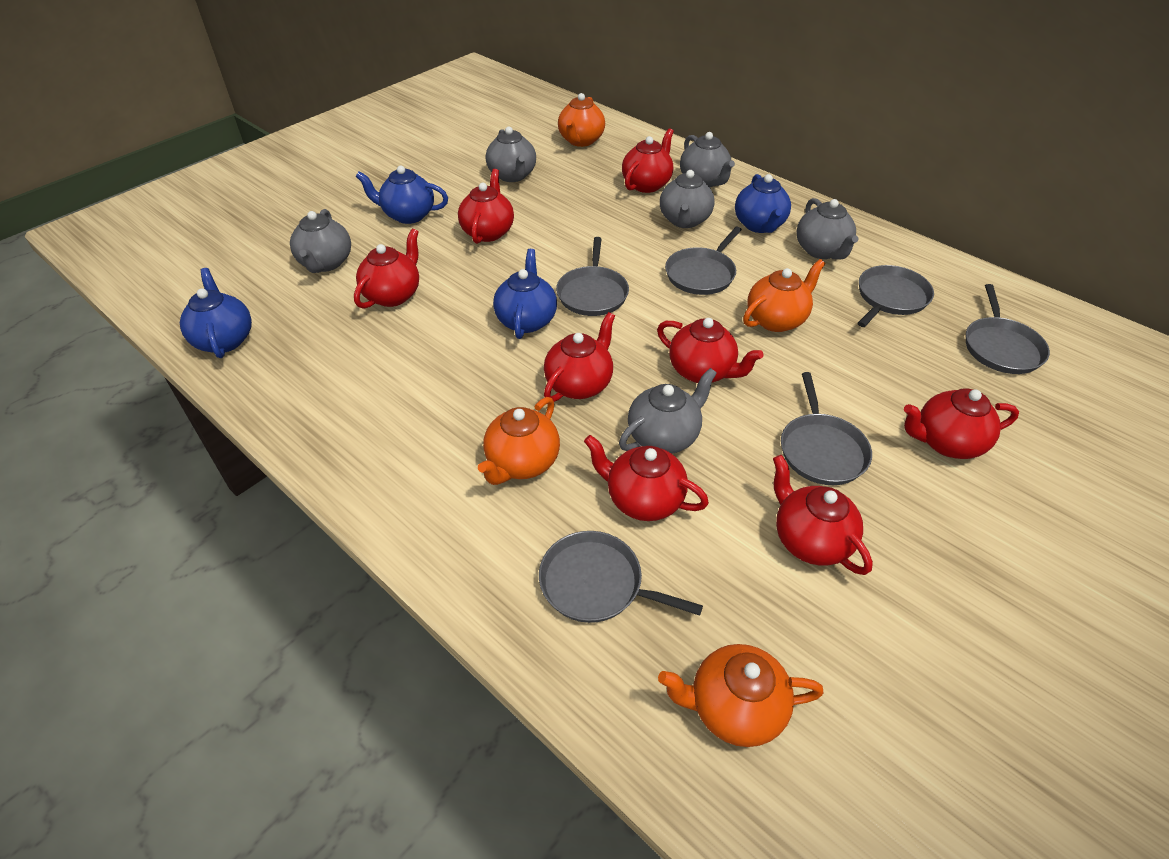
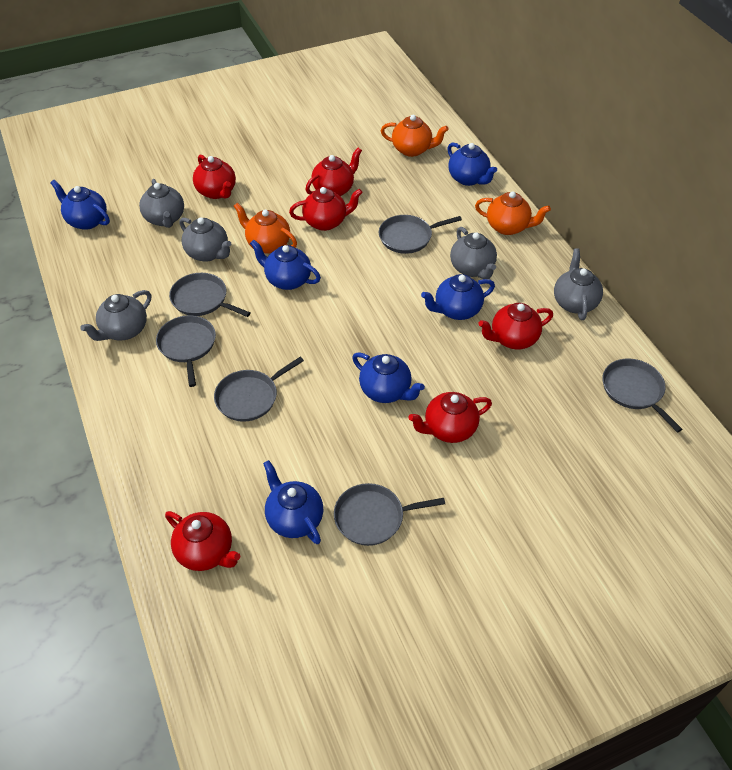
blue teapot: 4 -> 6
grey teapot: 6 -> 5
orange teapot: 4 -> 3
red teapot: 8 -> 6

